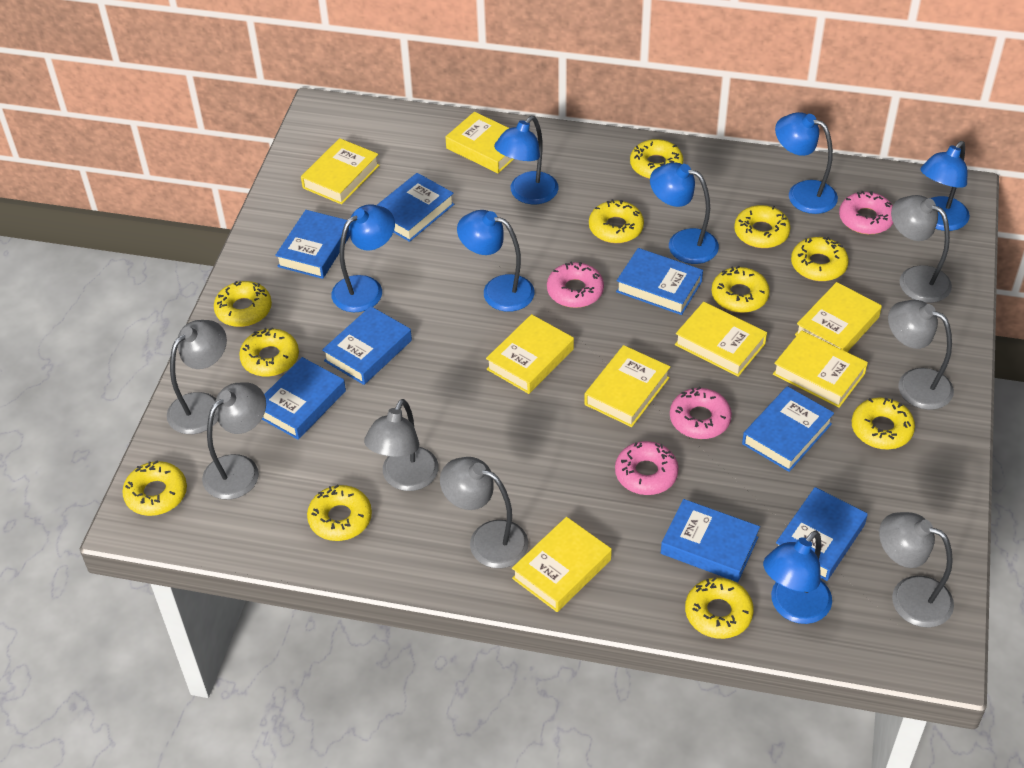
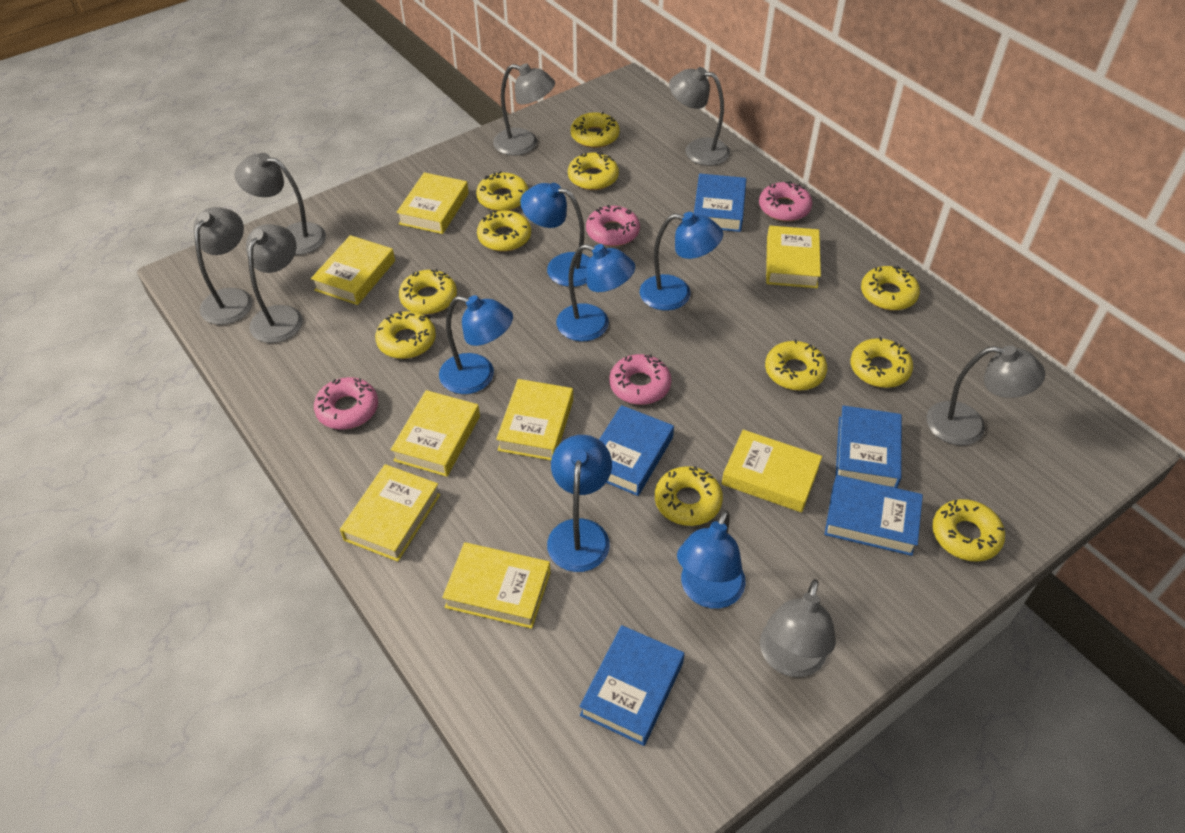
blue book: 8 -> 5
blue lamp: 7 -> 6

